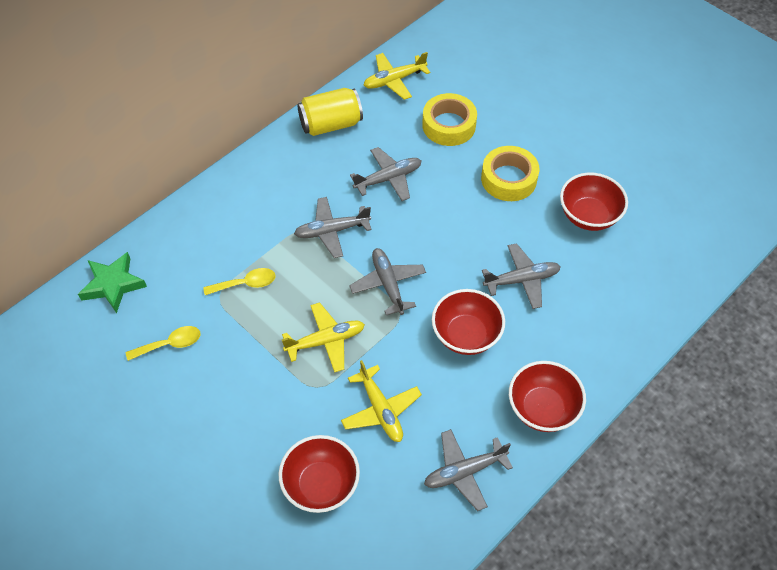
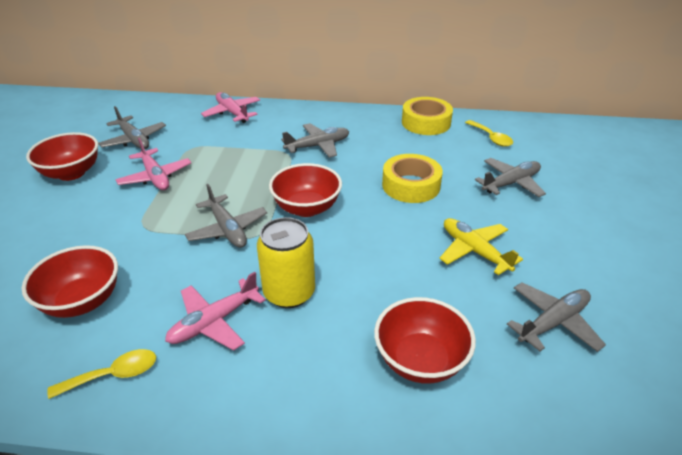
green star: 1 -> 0
pink plane: 0 -> 3
yellow plane: 3 -> 1

